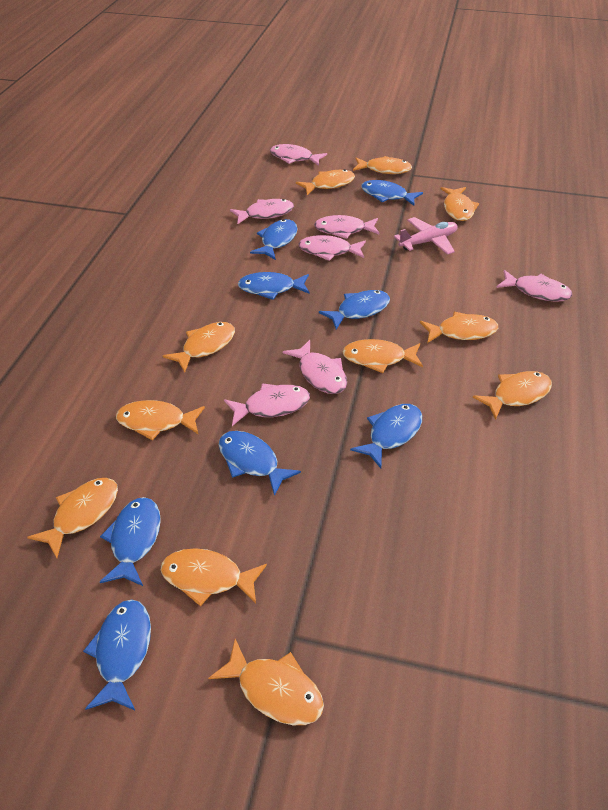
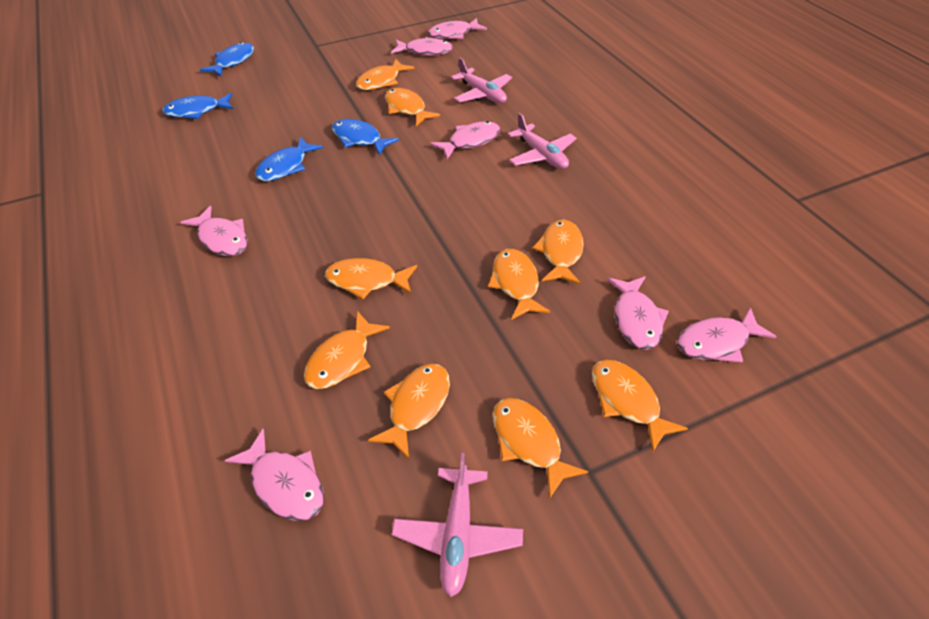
blue fish: 8 -> 4
orange fish: 11 -> 9
pink plane: 1 -> 3

